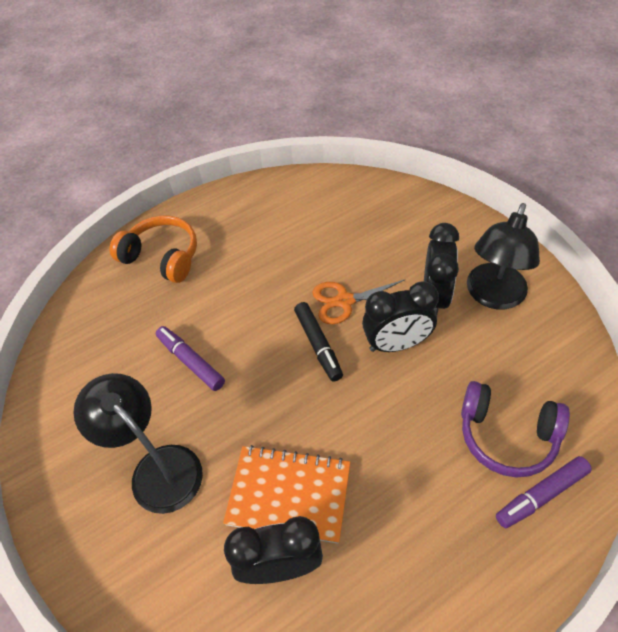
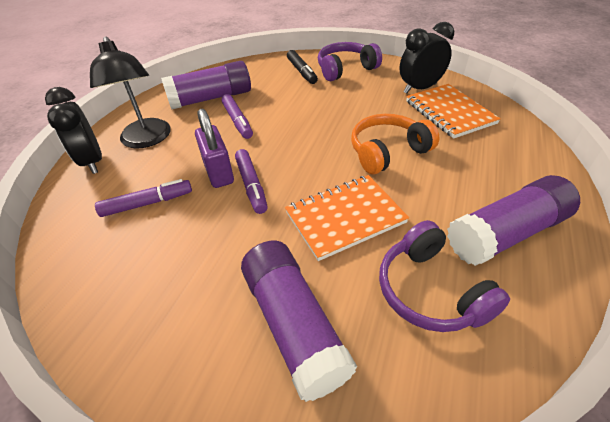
black clock: 3 -> 2
black lamp: 2 -> 1
orange notebook: 1 -> 2
orange scissors: 1 -> 0
purple glue stick: 0 -> 3
purple headphones: 1 -> 2
purple marker: 2 -> 3
purple padlock: 0 -> 1

